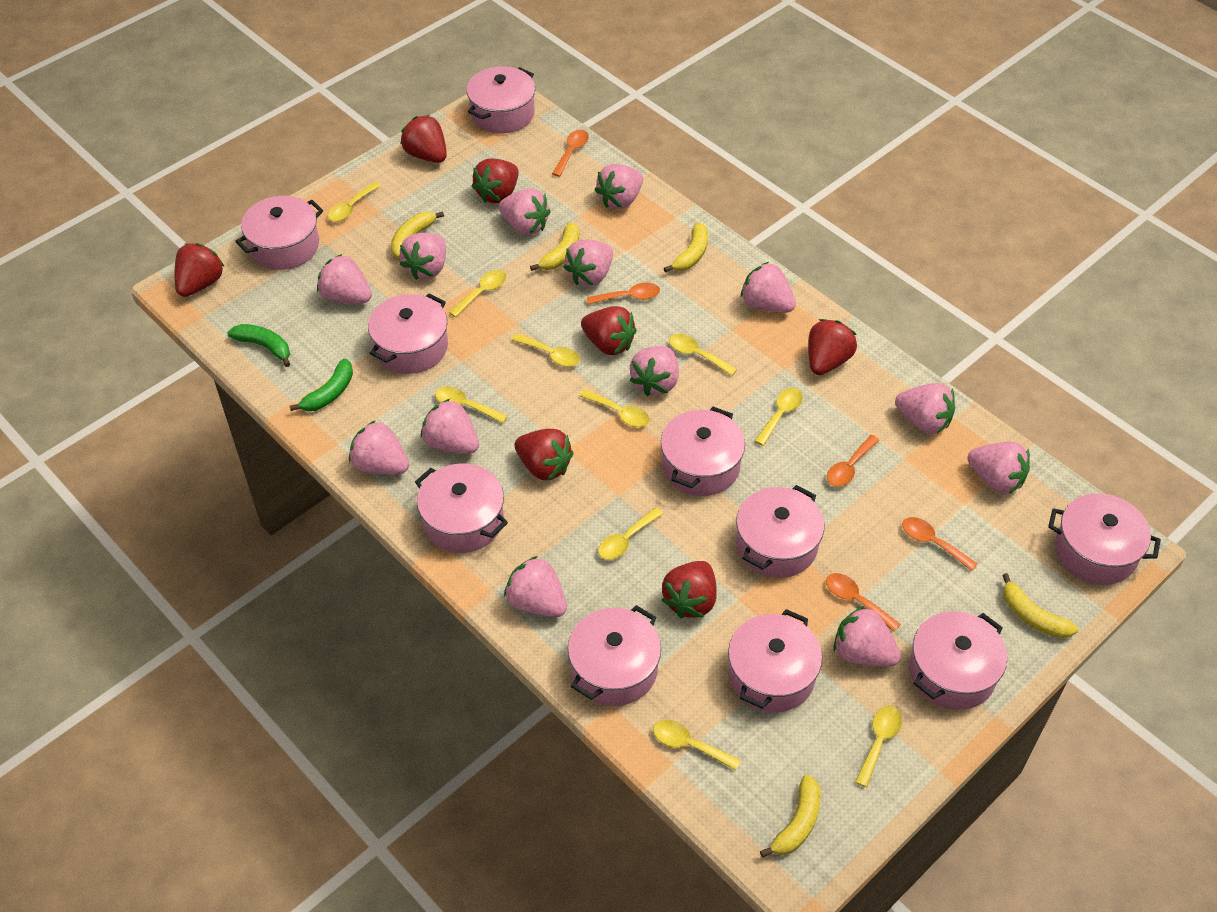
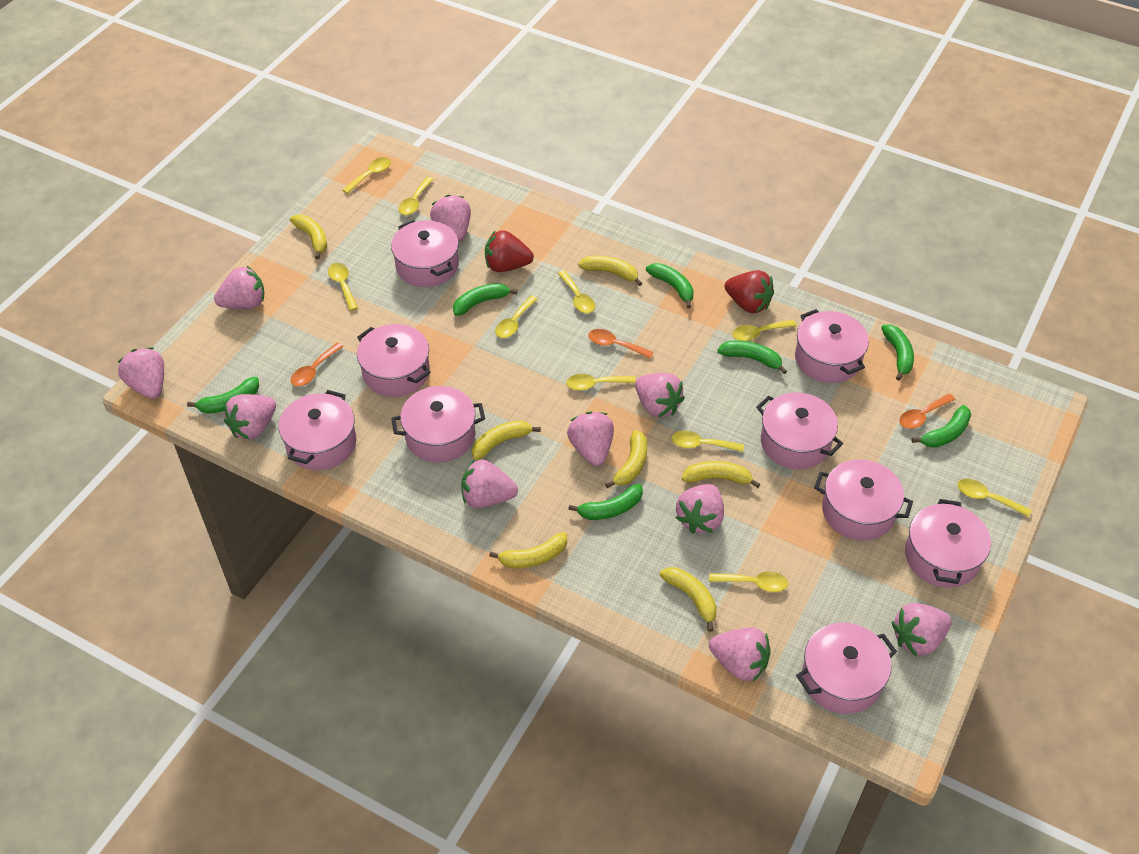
green banana: 2 -> 7
orange spoon: 5 -> 3
pink pot: 10 -> 9
pink strawberry: 13 -> 10
red strawberry: 7 -> 2
yellow banana: 5 -> 7

